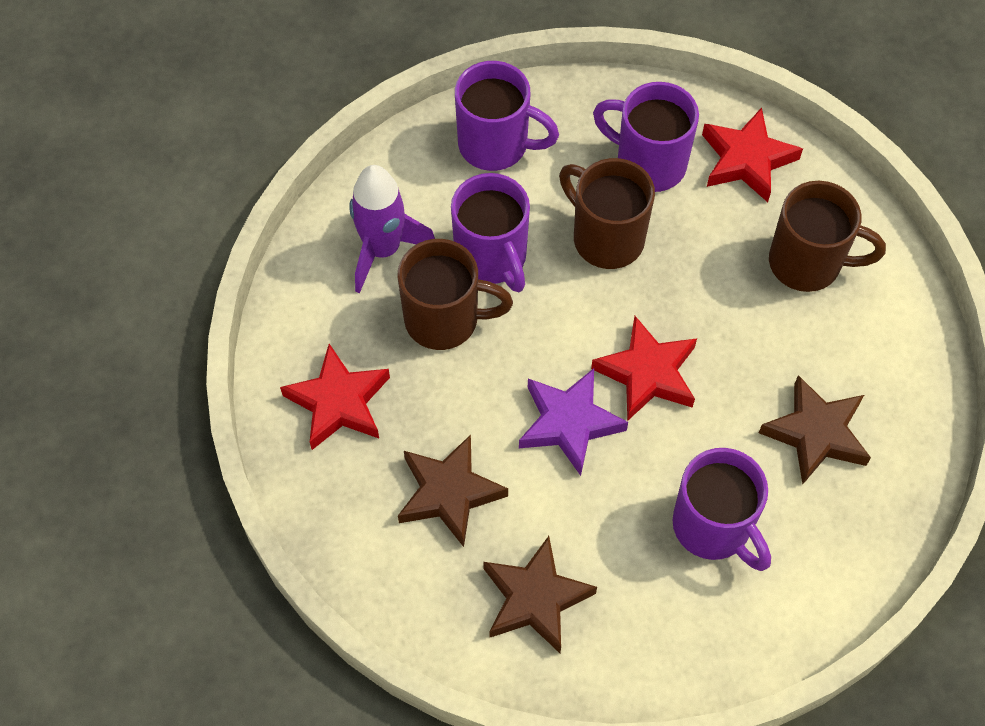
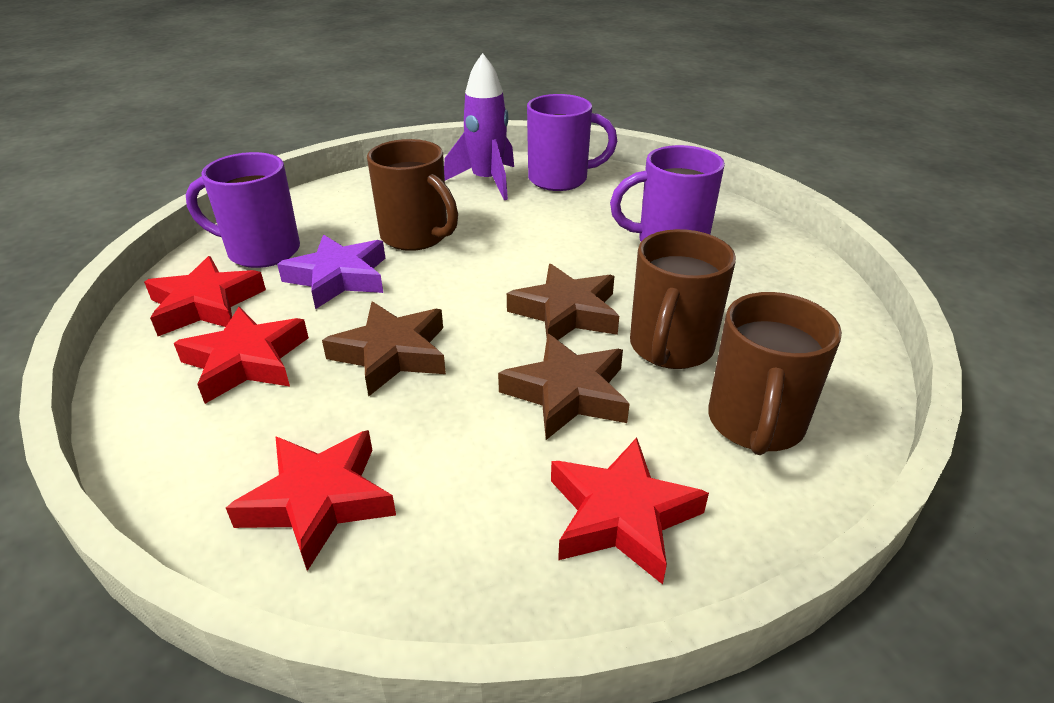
purple mug: 4 -> 3
red star: 3 -> 4

